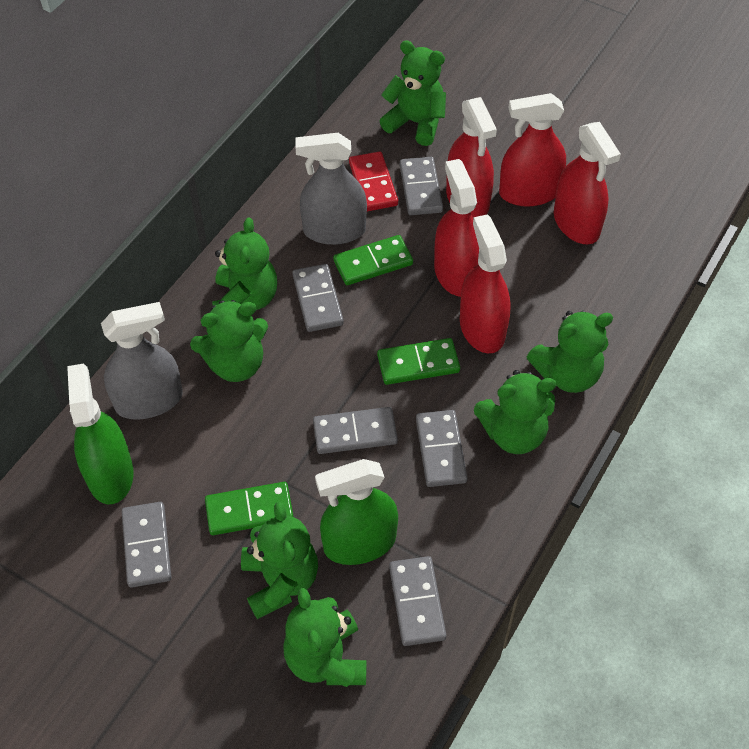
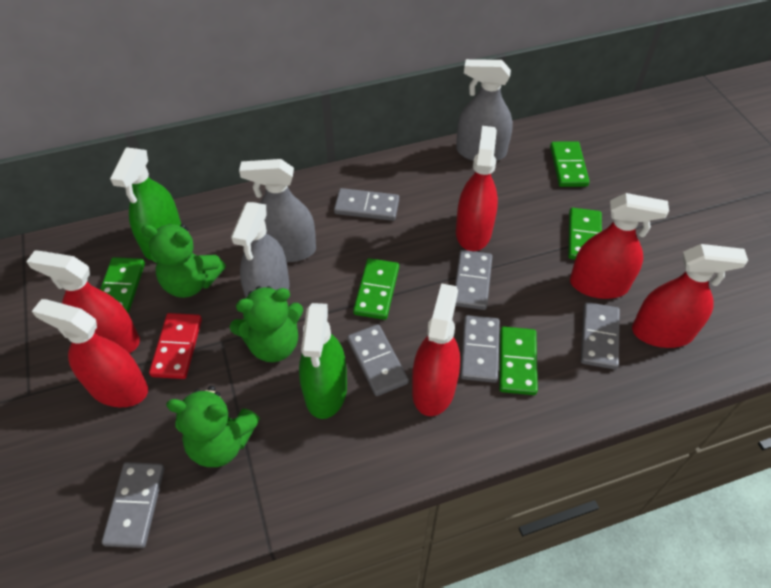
green domino: 3 -> 5
green teddy bear: 7 -> 3
grey spray bottle: 2 -> 3
red spray bottle: 5 -> 6

